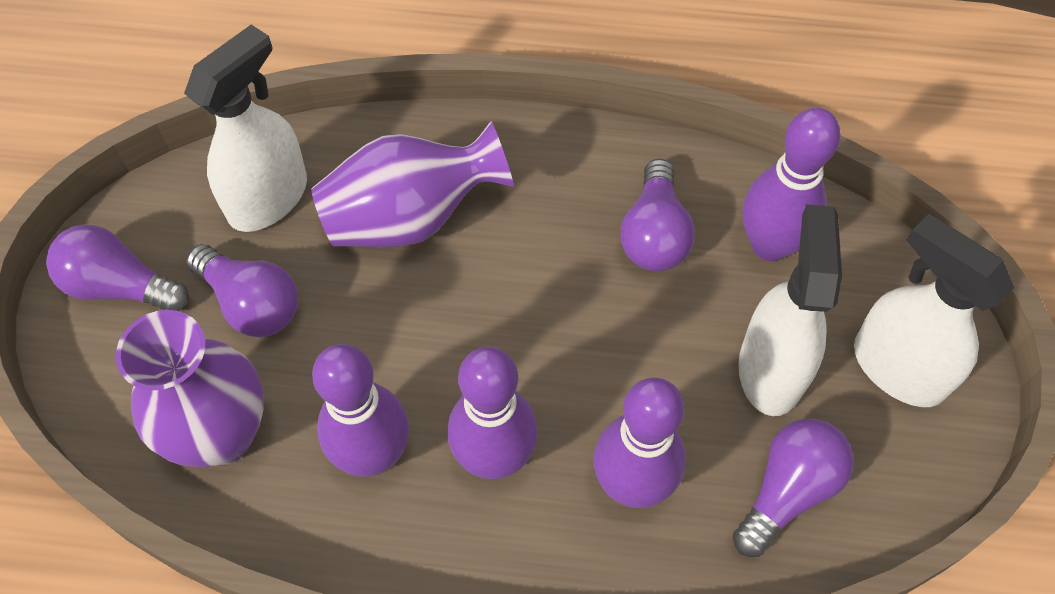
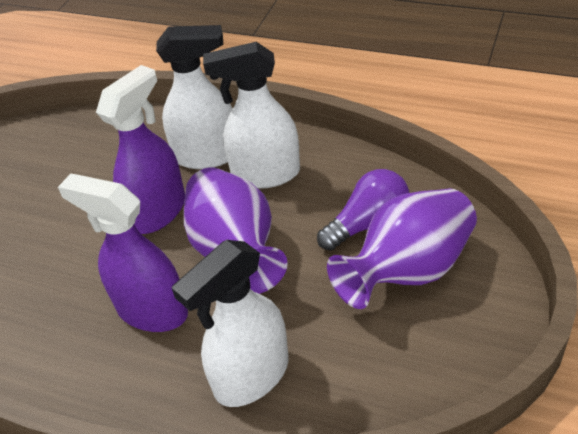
purple bowling pin: 4 -> 0
purple light bulb: 4 -> 1
purple spray bottle: 0 -> 2

